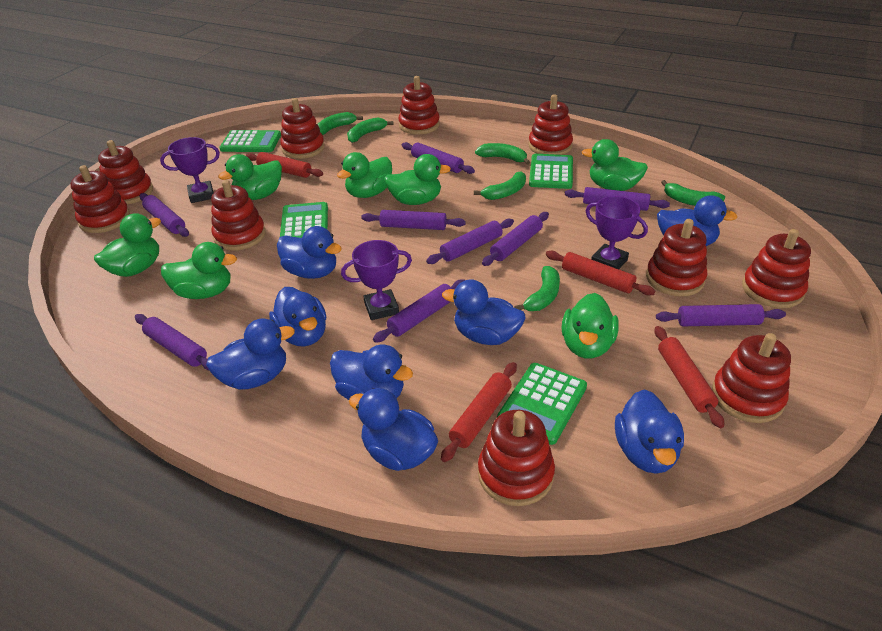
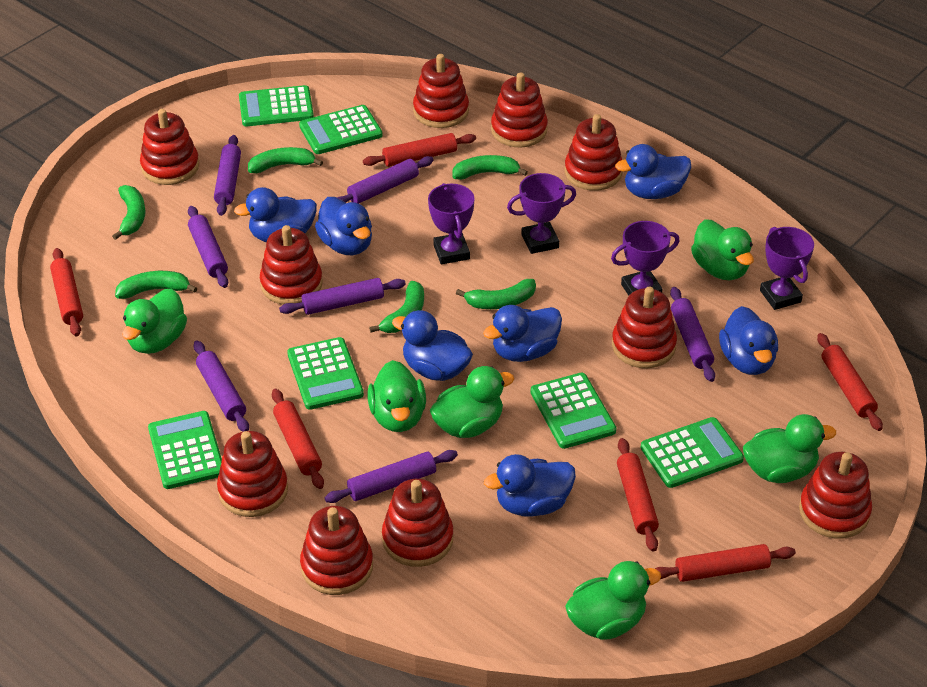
blue duck: 8 -> 7
green calculator: 4 -> 6
green duck: 7 -> 6
purple rolling pin: 9 -> 7
purple trophy: 3 -> 4
red rolling pin: 4 -> 6

